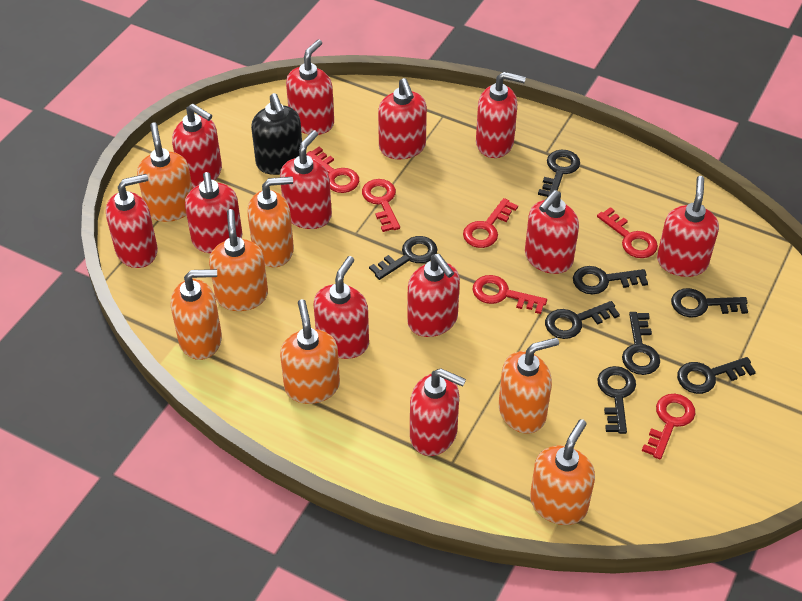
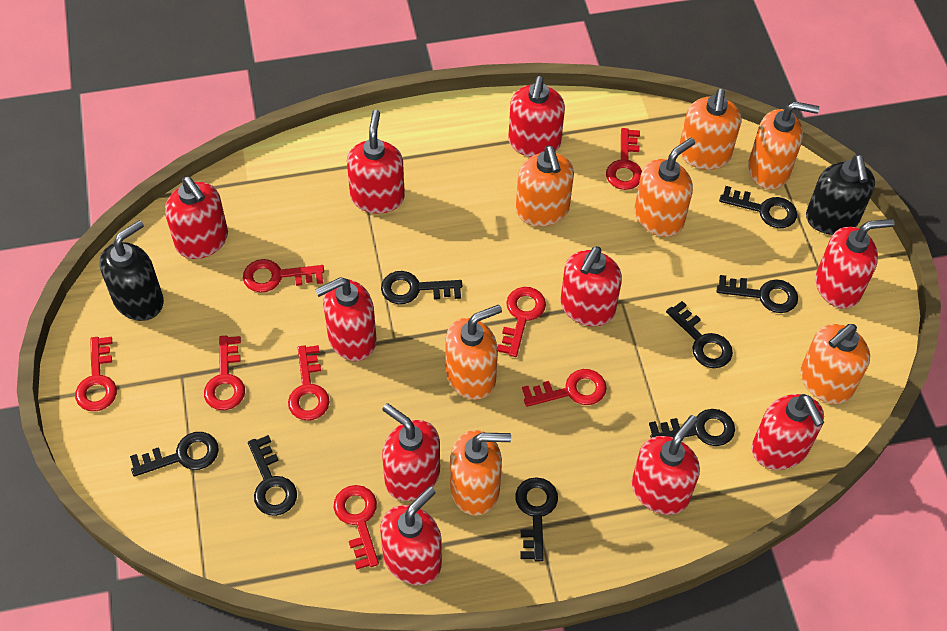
black soap dispenser: 1 -> 2
red key: 6 -> 8
red soap dispenser: 12 -> 10

